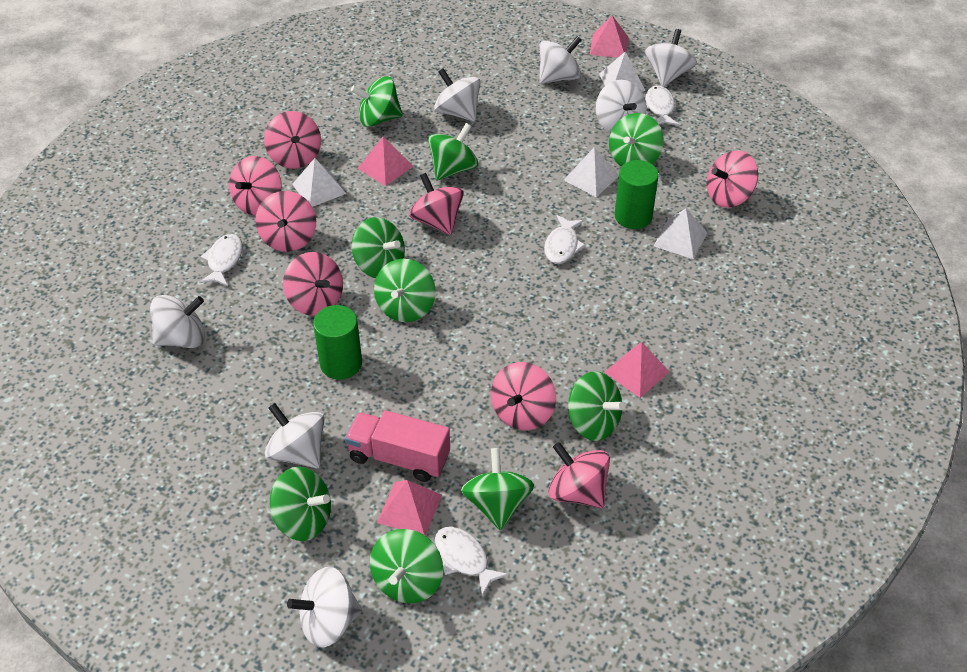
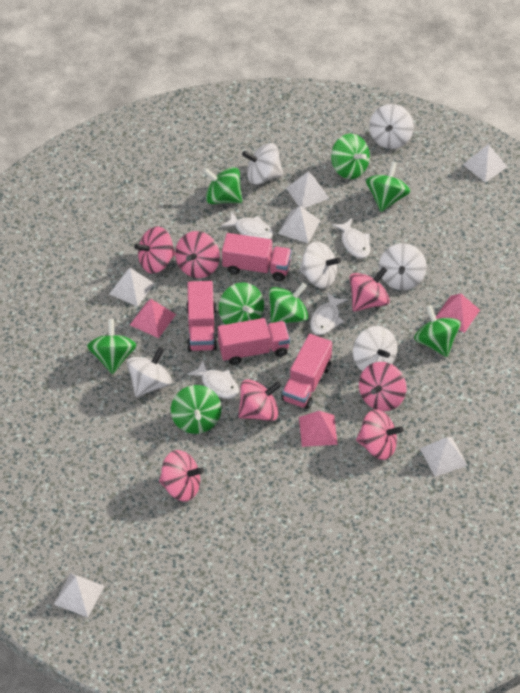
green cylinder: 2 -> 0
green spinning top: 9 -> 8
pink pyramid: 4 -> 3
pink spinning top: 8 -> 7
pink truck: 1 -> 4
white pyramid: 4 -> 6
white spinning top: 7 -> 6

